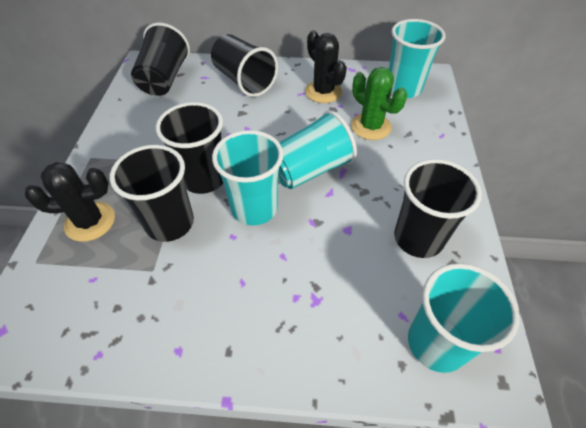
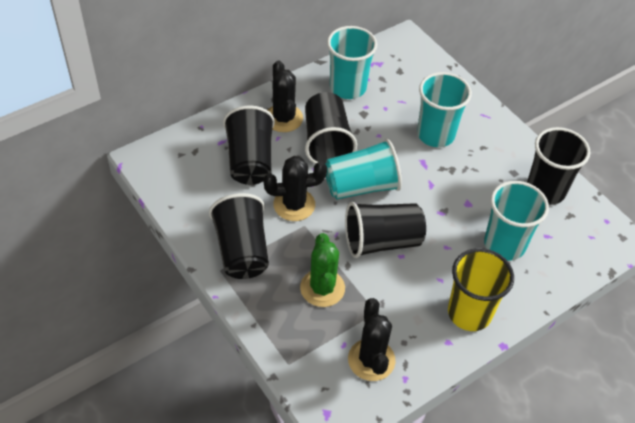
black cactus: 2 -> 3
yellow cup: 0 -> 1

